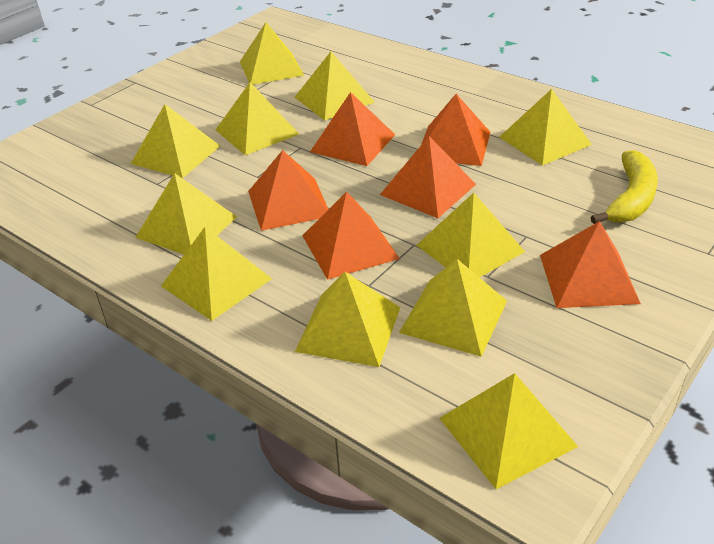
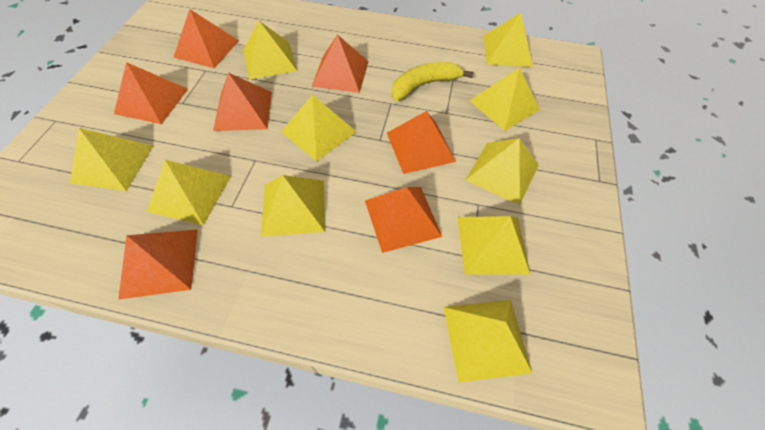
orange pyramid: 6 -> 7
yellow pyramid: 11 -> 10

